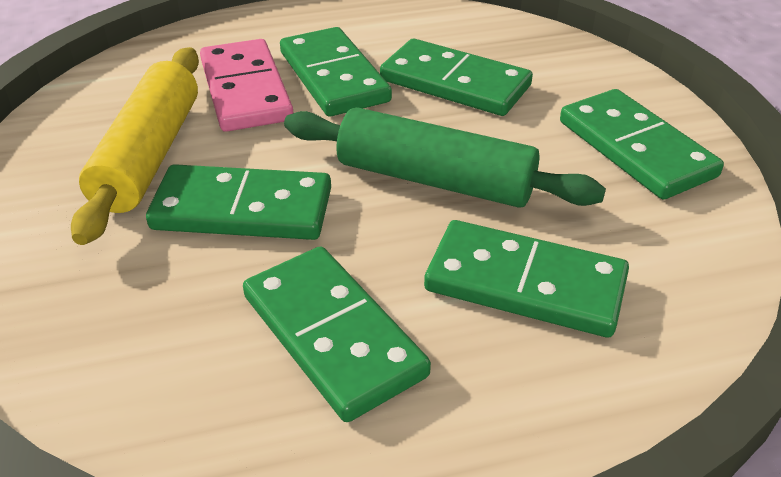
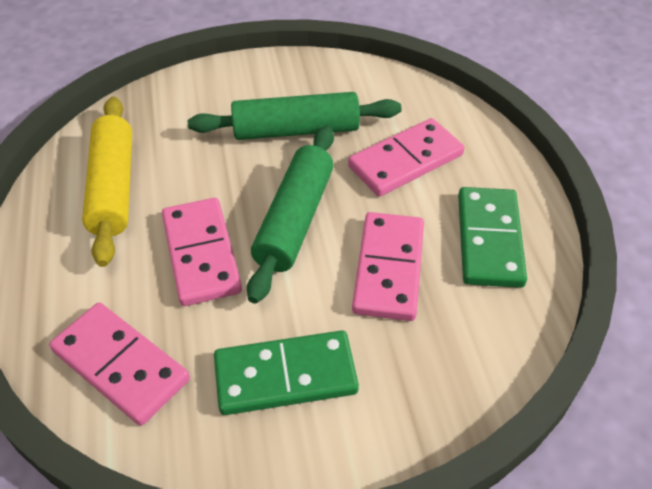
green domino: 6 -> 2
green rolling pin: 1 -> 2
pink domino: 1 -> 4

